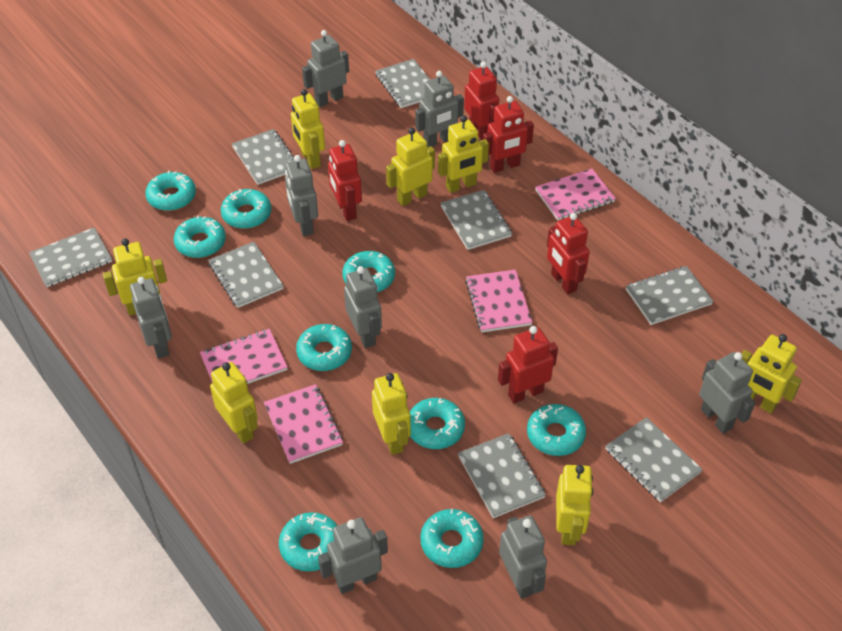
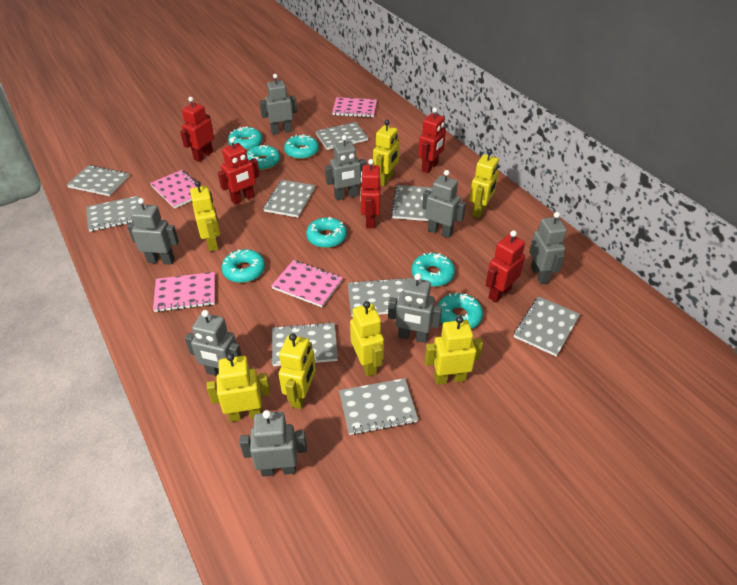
grey notebook: 8 -> 9
turquoise donut: 9 -> 7
yellow robot: 8 -> 7

